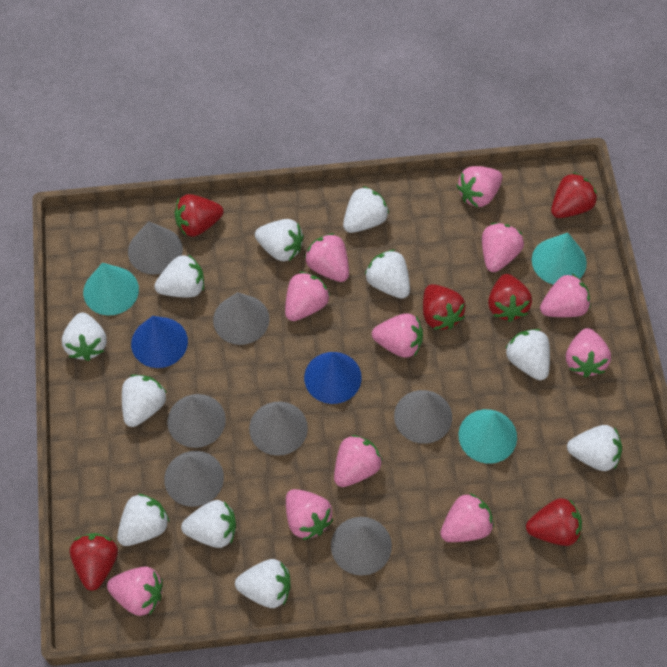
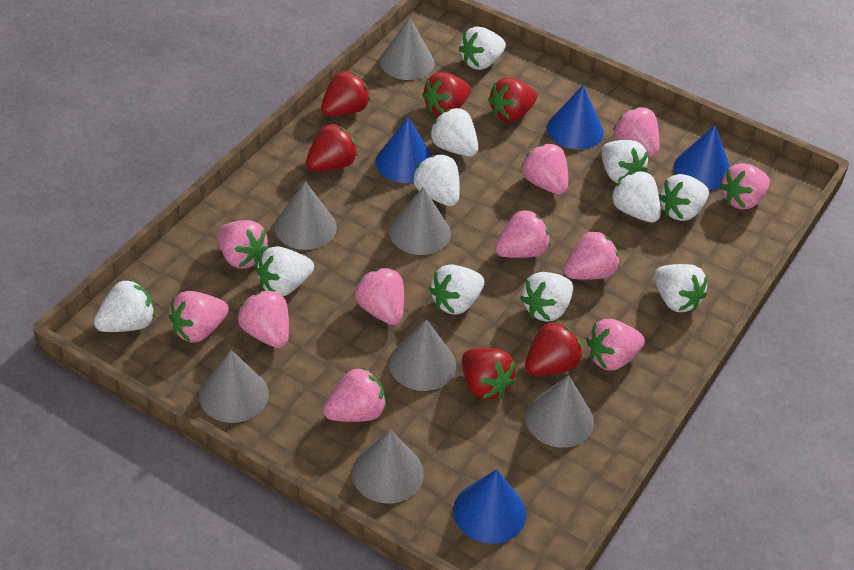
blue cone: 2 -> 4
turquoise cone: 3 -> 0

